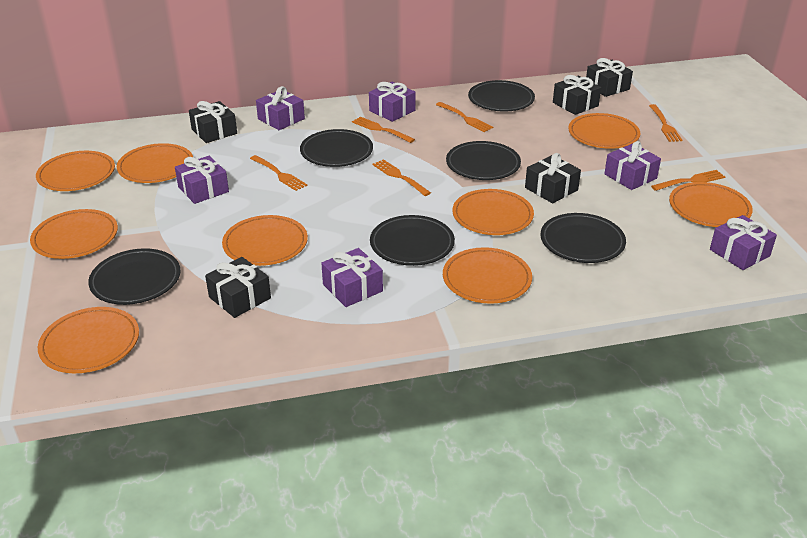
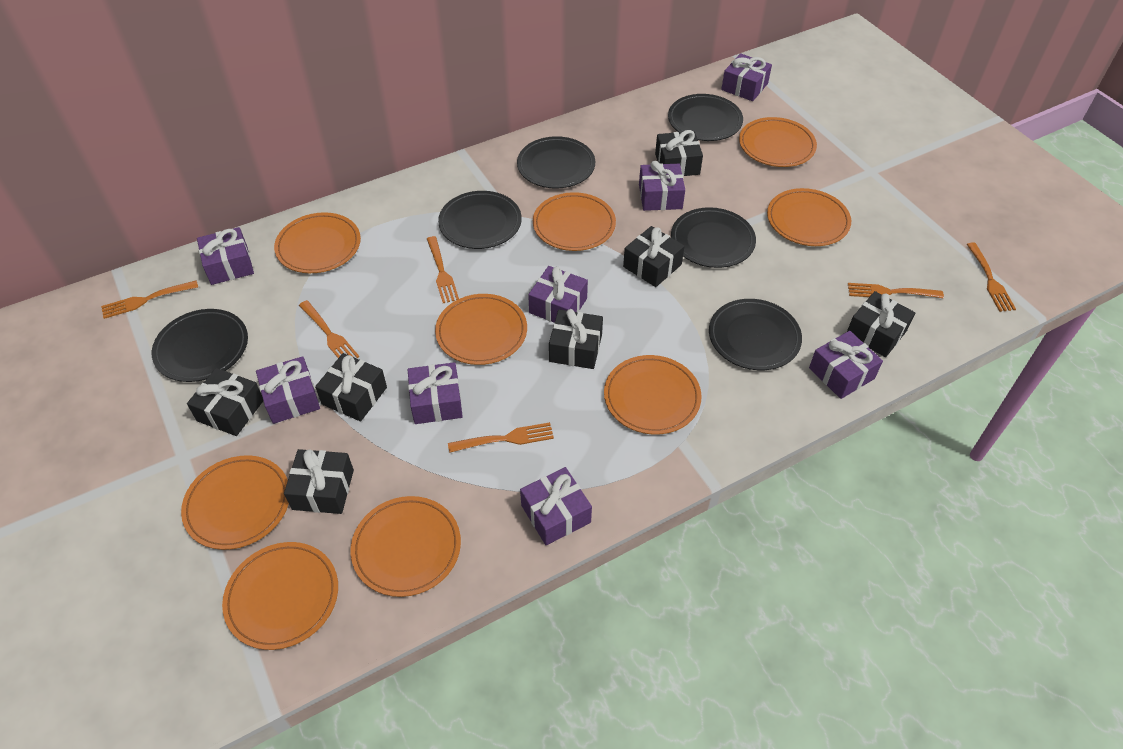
black gift: 5 -> 7
purple gift: 6 -> 8

